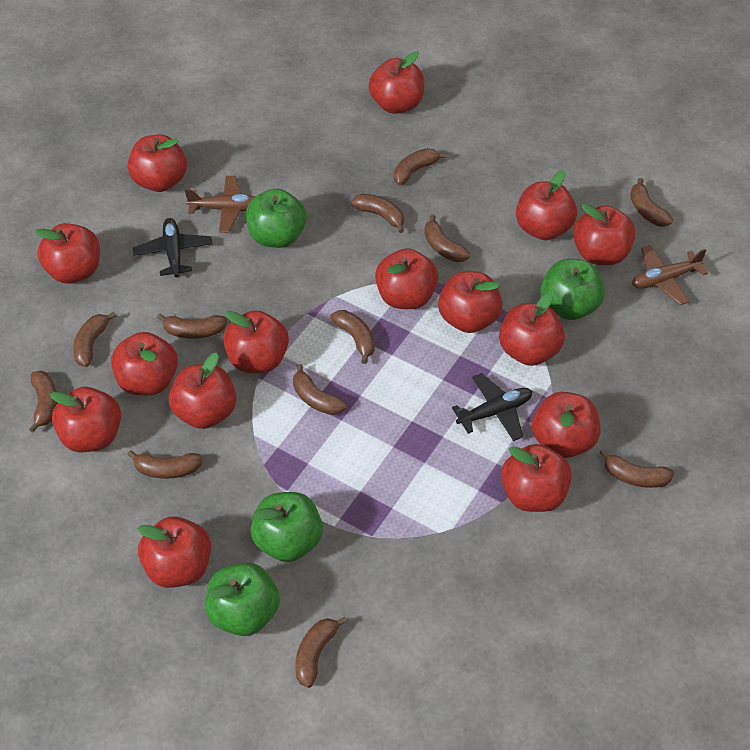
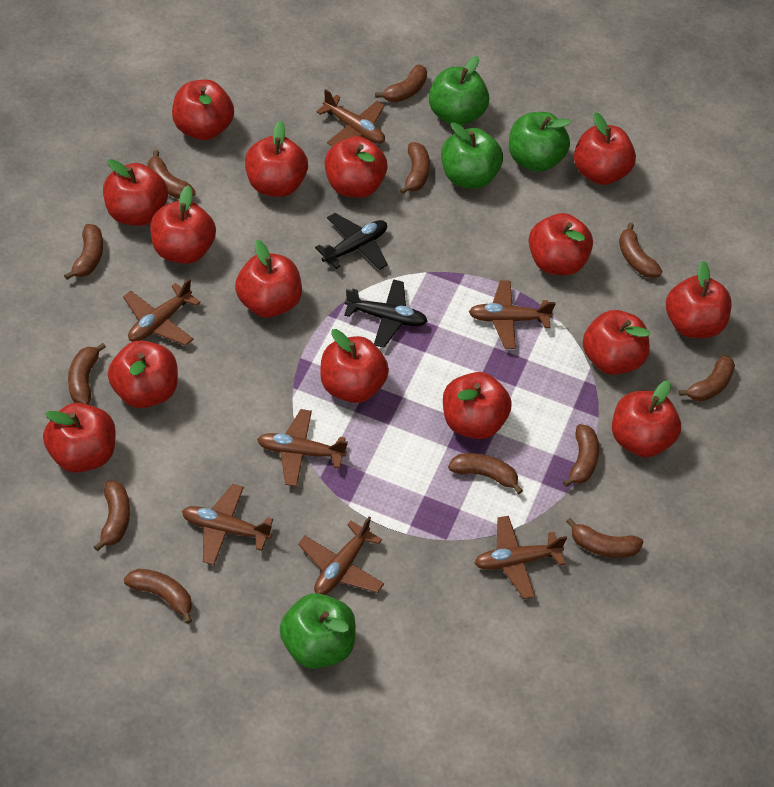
brown plane: 2 -> 7

